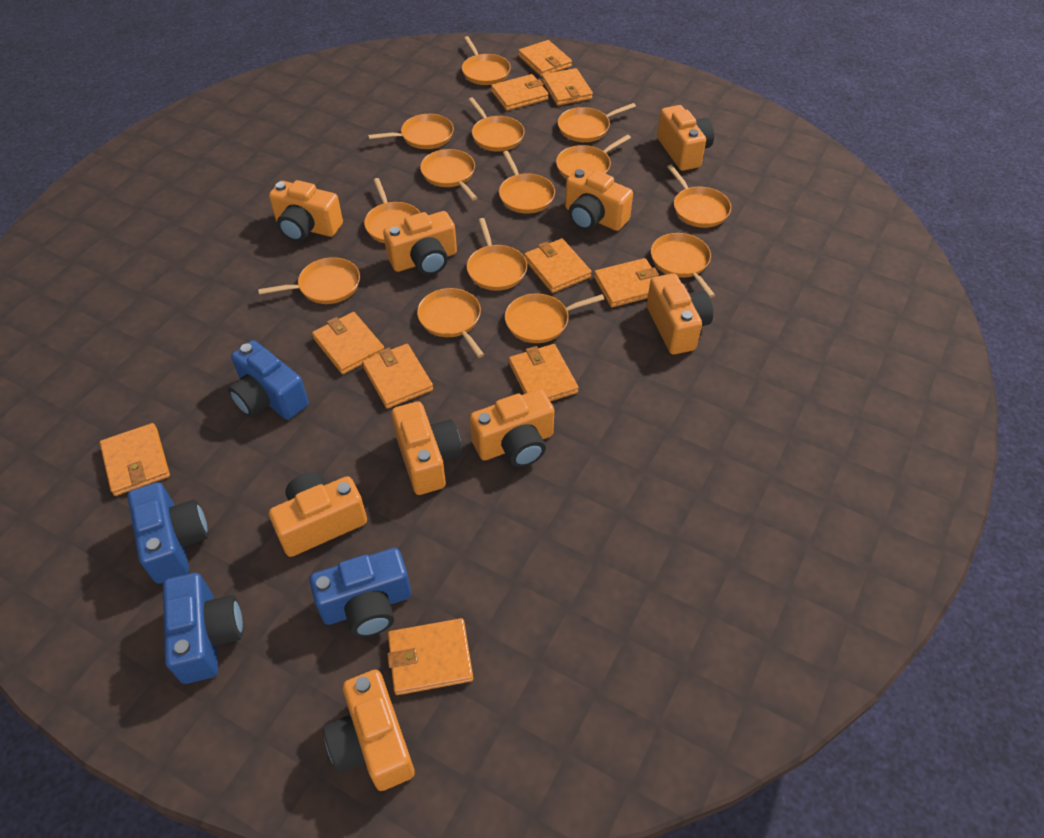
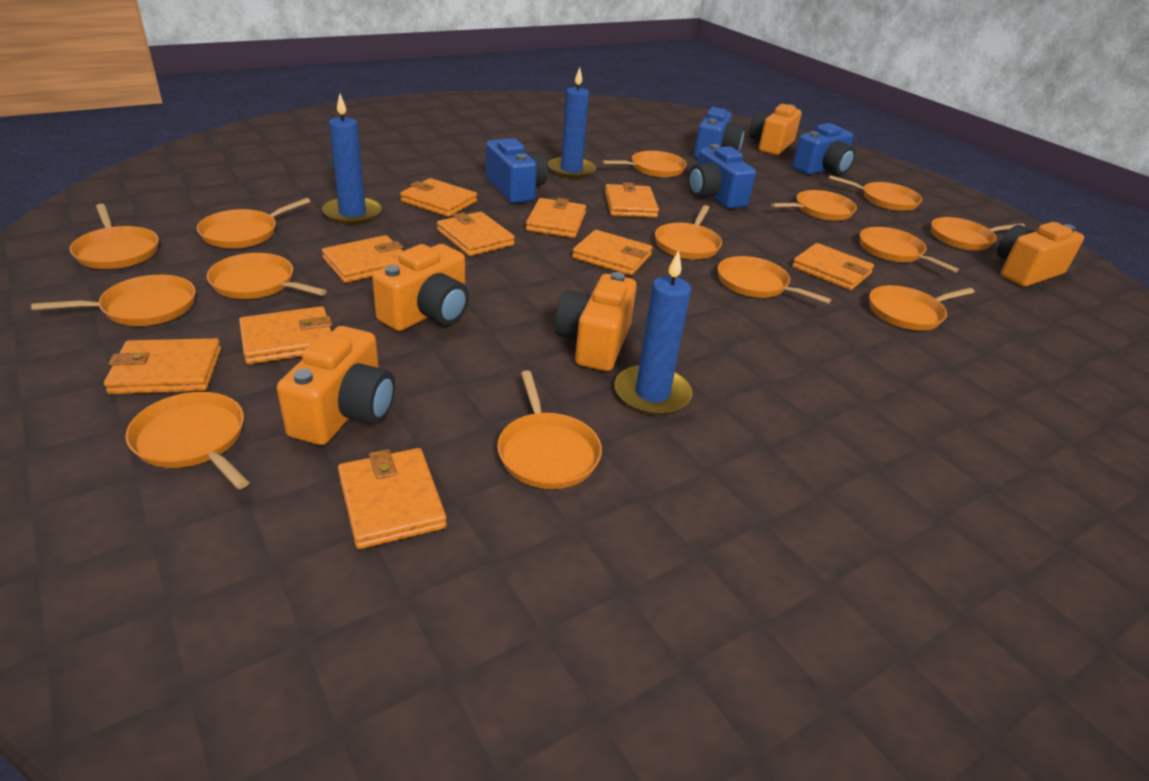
blue candle: 0 -> 3
orange camera: 9 -> 5

